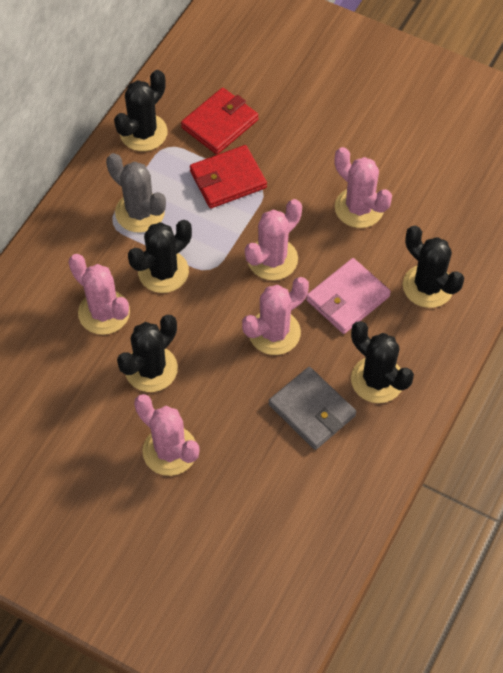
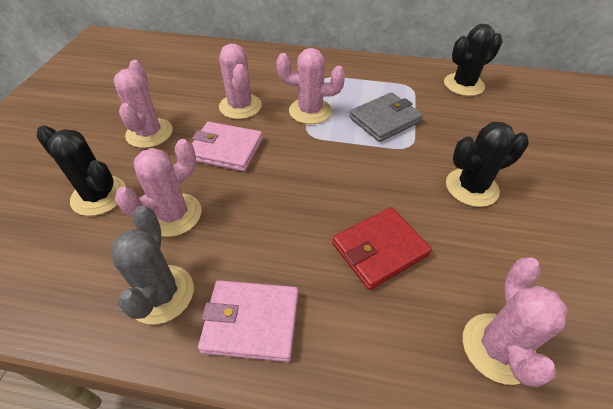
black cactus: 5 -> 3
pink wallet: 1 -> 2
red wallet: 2 -> 1

